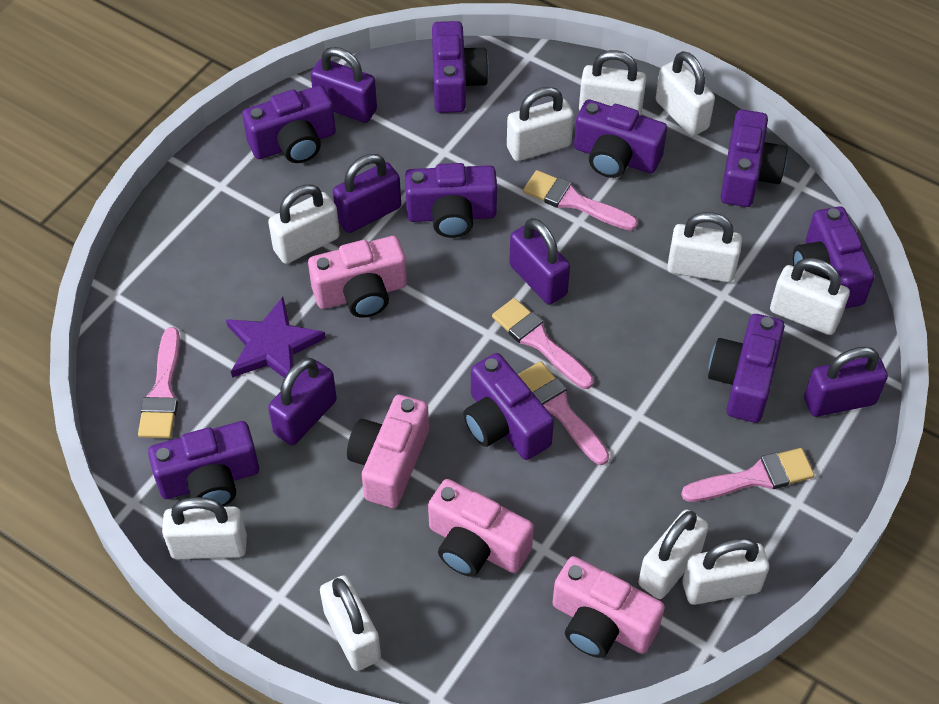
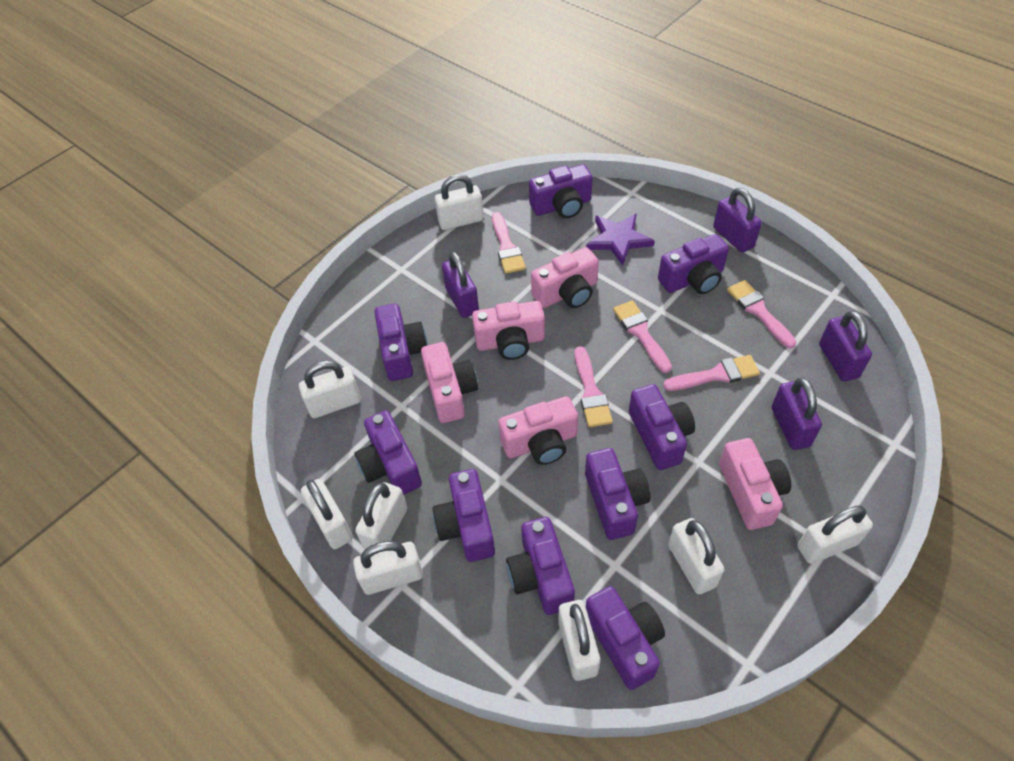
pink camera: 4 -> 5
purple padlock: 5 -> 4
white padlock: 10 -> 8

